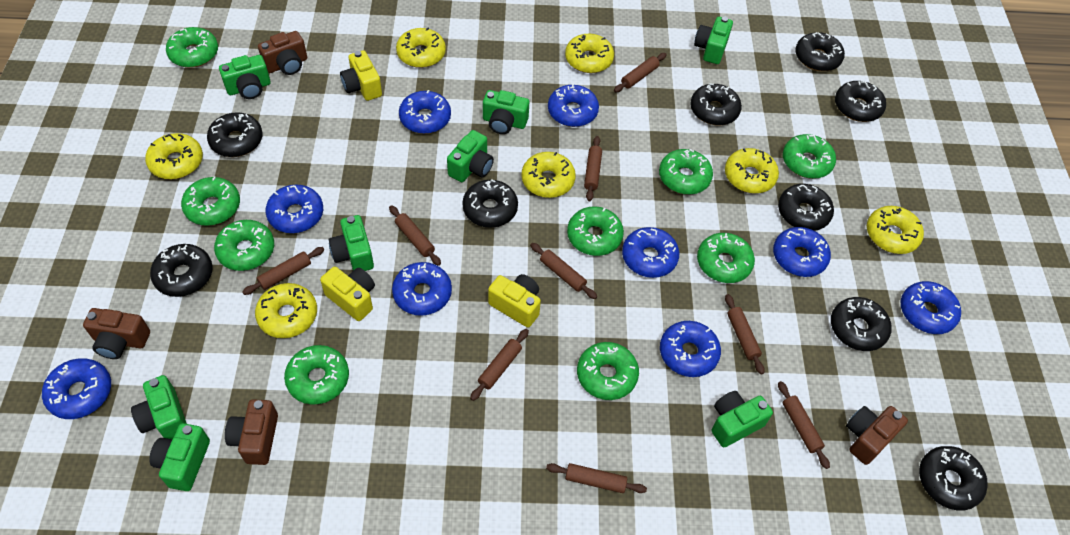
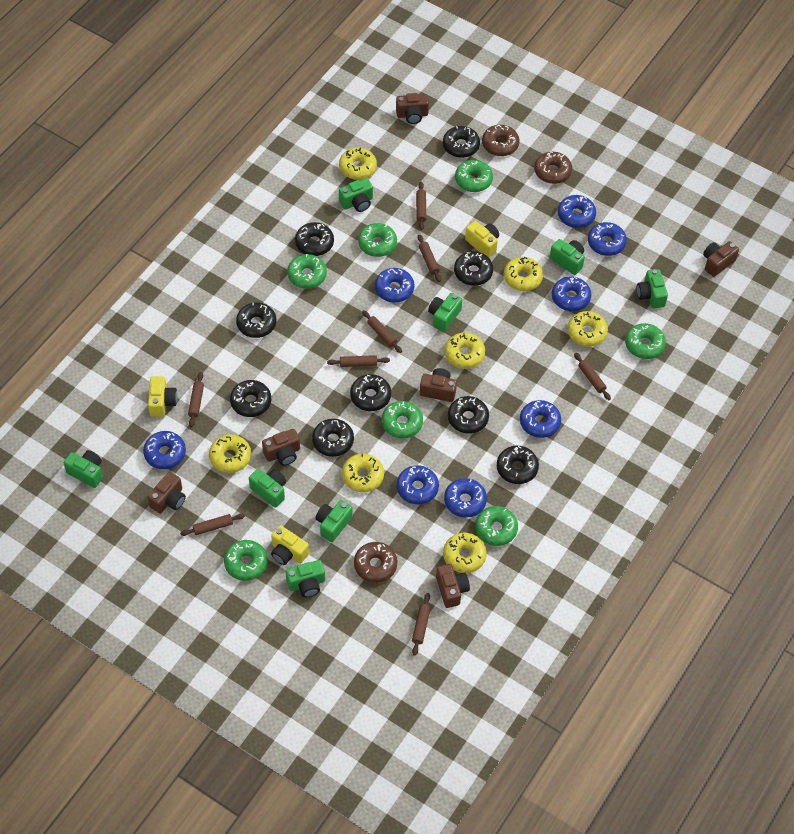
blue donut: 9 -> 8
brown camera: 4 -> 6
brown donut: 0 -> 3
brown rolling pin: 9 -> 8
green donut: 9 -> 7

